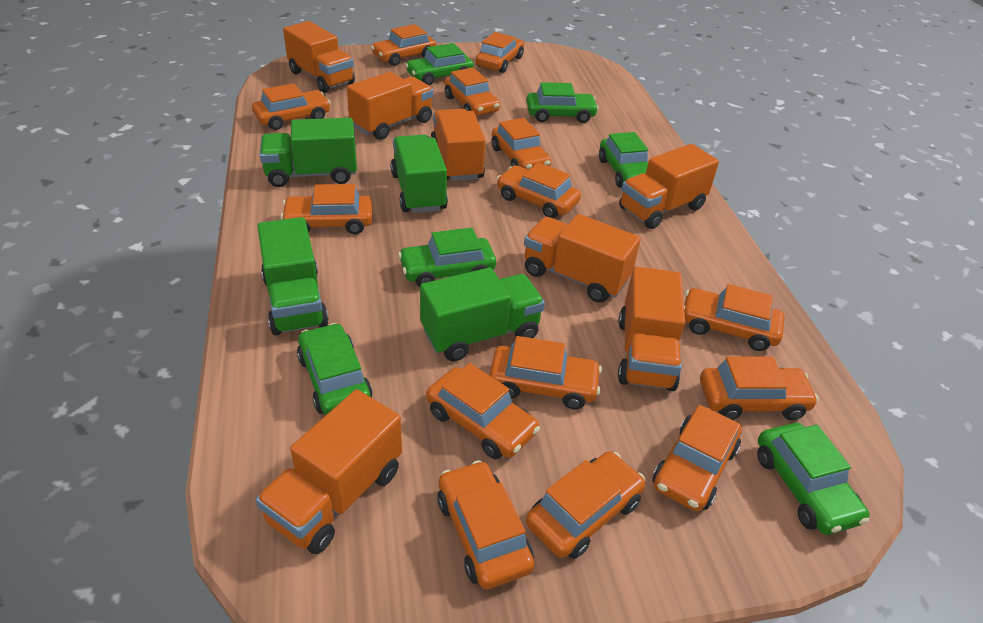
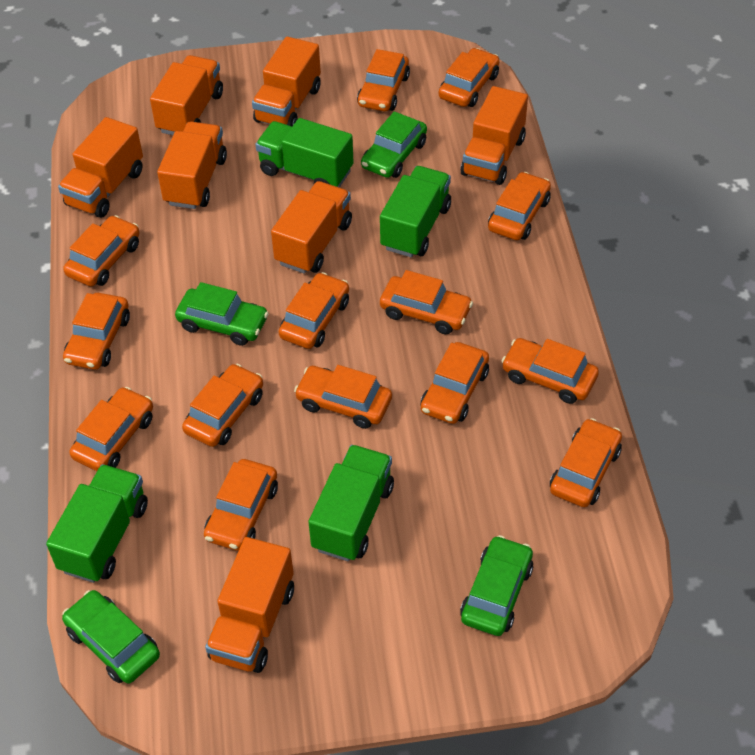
green car: 6 -> 4

